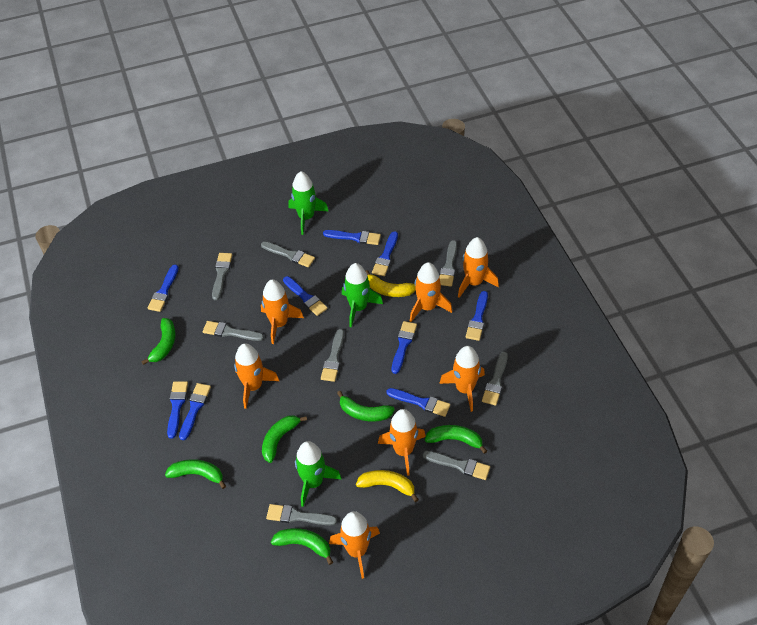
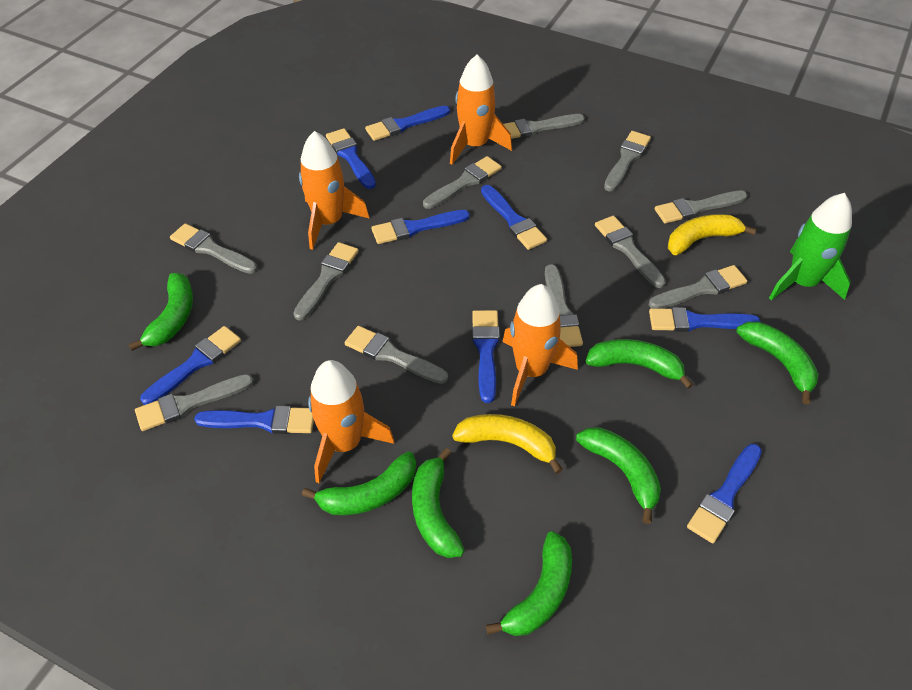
green banana: 6 -> 7
green rocket: 3 -> 1
grey brush: 8 -> 11
orange rocket: 7 -> 4

